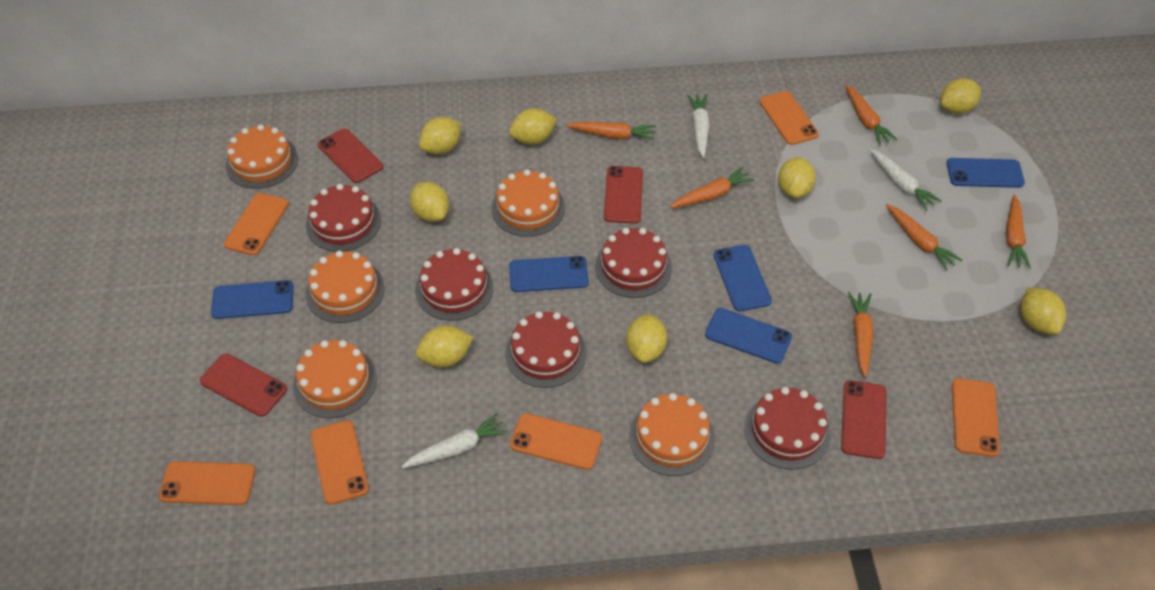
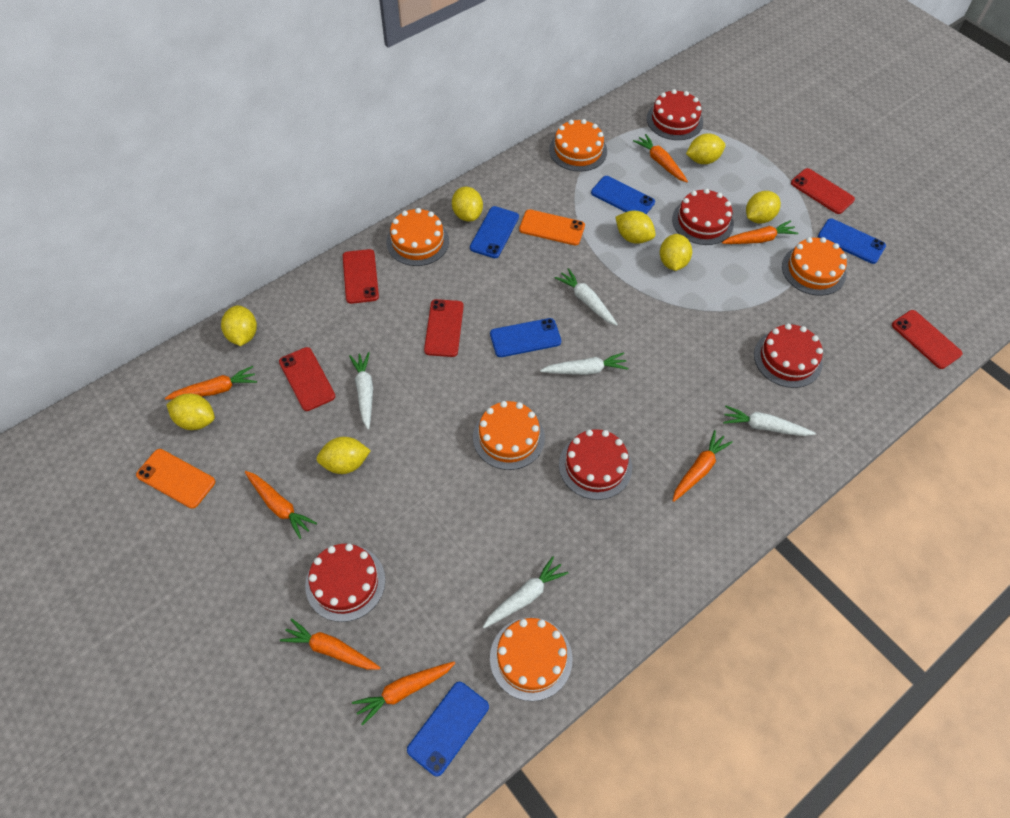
orange carrot: 6 -> 7
orange phone: 6 -> 2
red phone: 4 -> 5
white carrot: 3 -> 5

